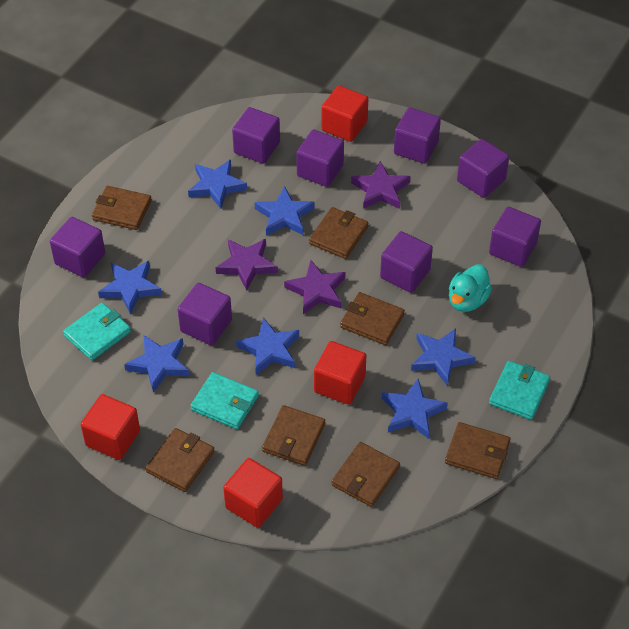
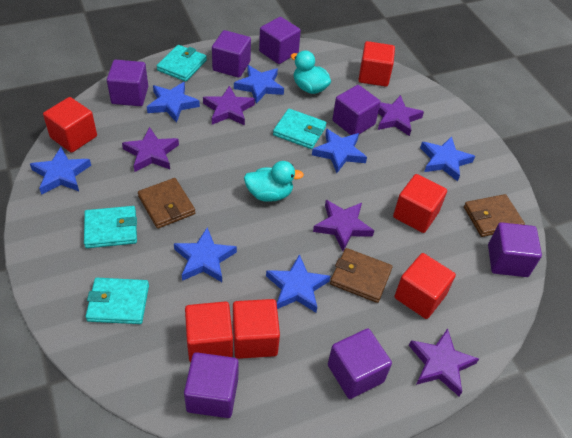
brown wallet: 7 -> 3
purple cube: 8 -> 7
purple star: 3 -> 5
red cube: 4 -> 6
turquoise duck: 1 -> 2
turquoise wallet: 3 -> 4

